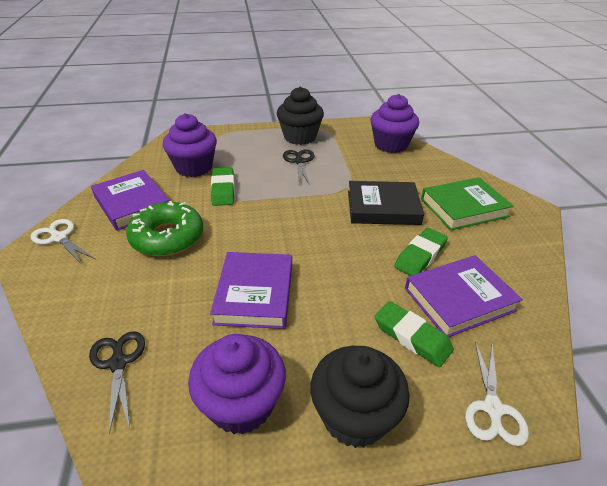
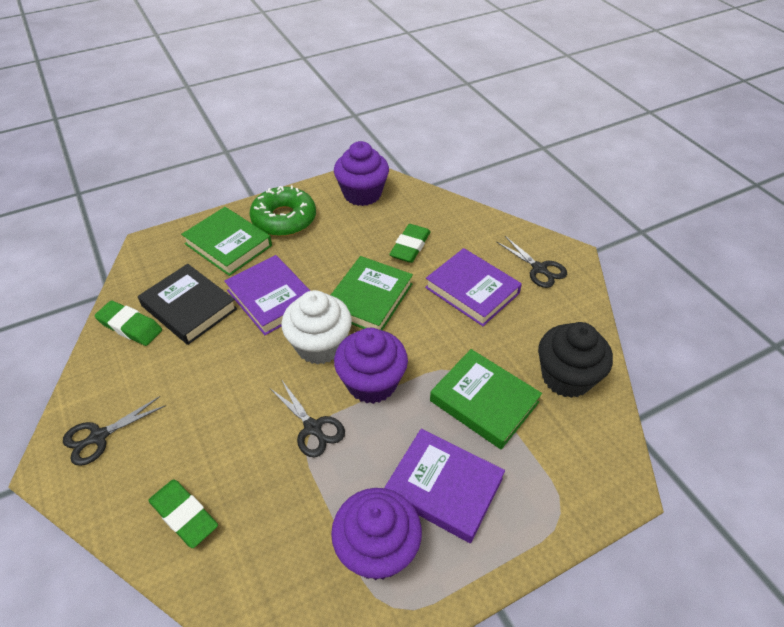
black cupcake: 2 -> 1
black scissors: 2 -> 3
green book: 1 -> 3
white cupcake: 0 -> 1
white scissors: 2 -> 0

